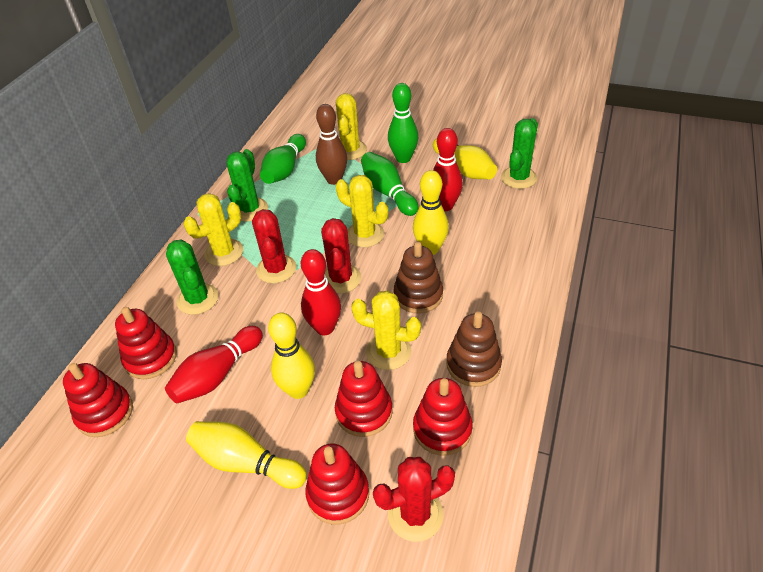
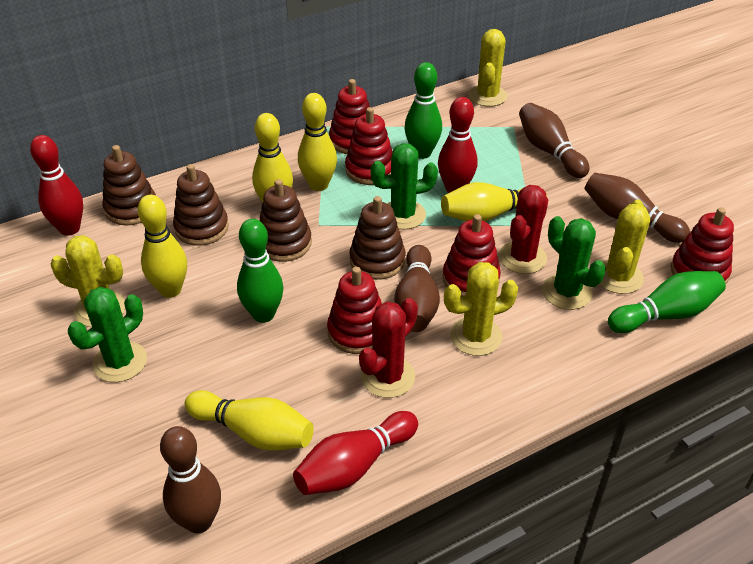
brown bowling pin: 1 -> 4
brown stacking toy: 2 -> 4
red cactus: 3 -> 2
yellow bowling pin: 4 -> 5

